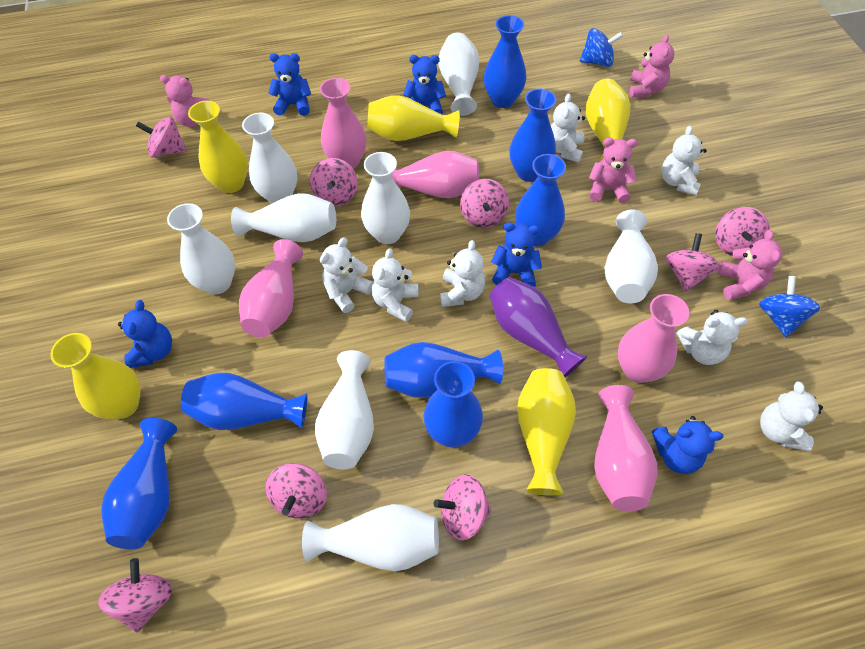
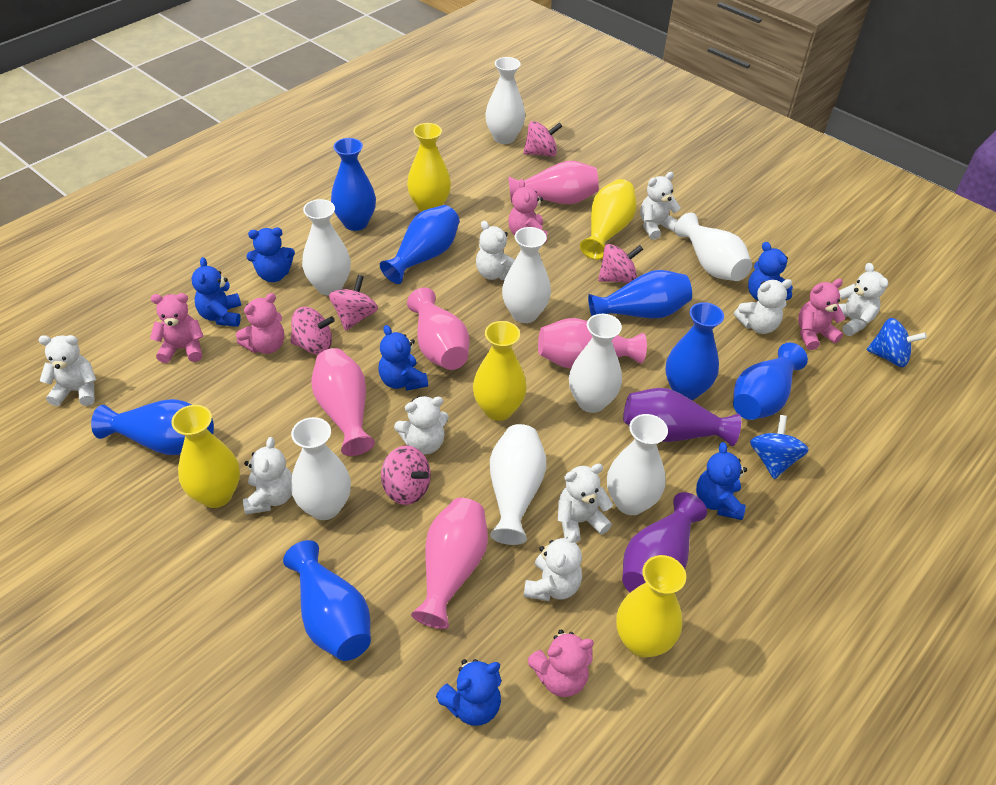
blue teddy bear: 5 -> 6
pink spinning top: 8 -> 5
pink teddy bear: 4 -> 5
purple vase: 1 -> 2
white teddy bear: 7 -> 9

